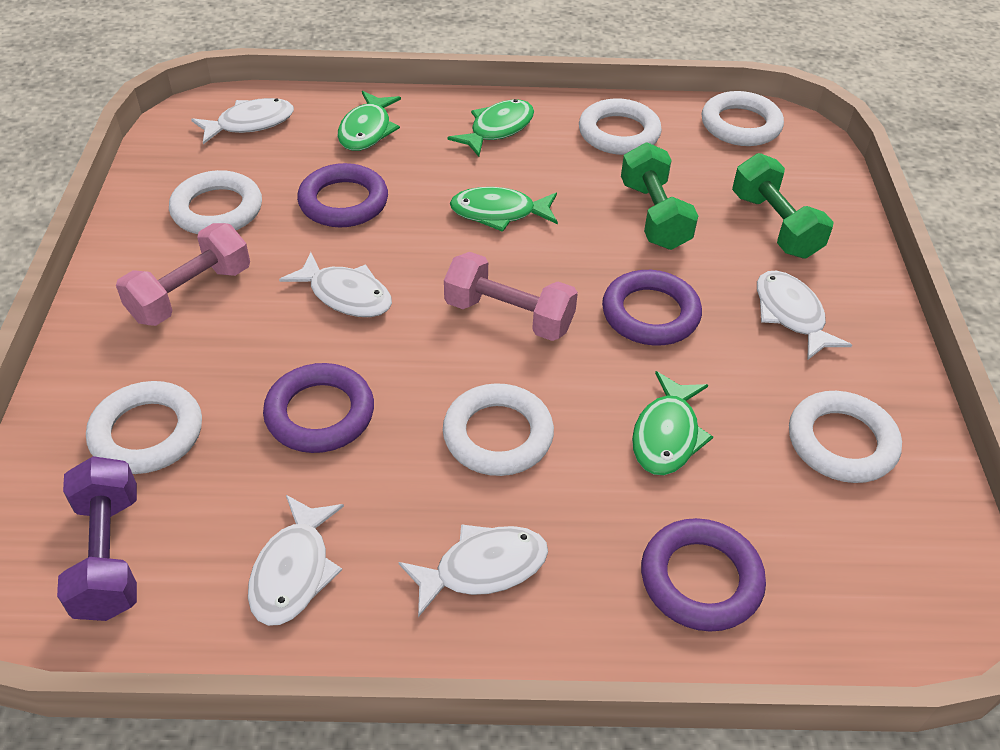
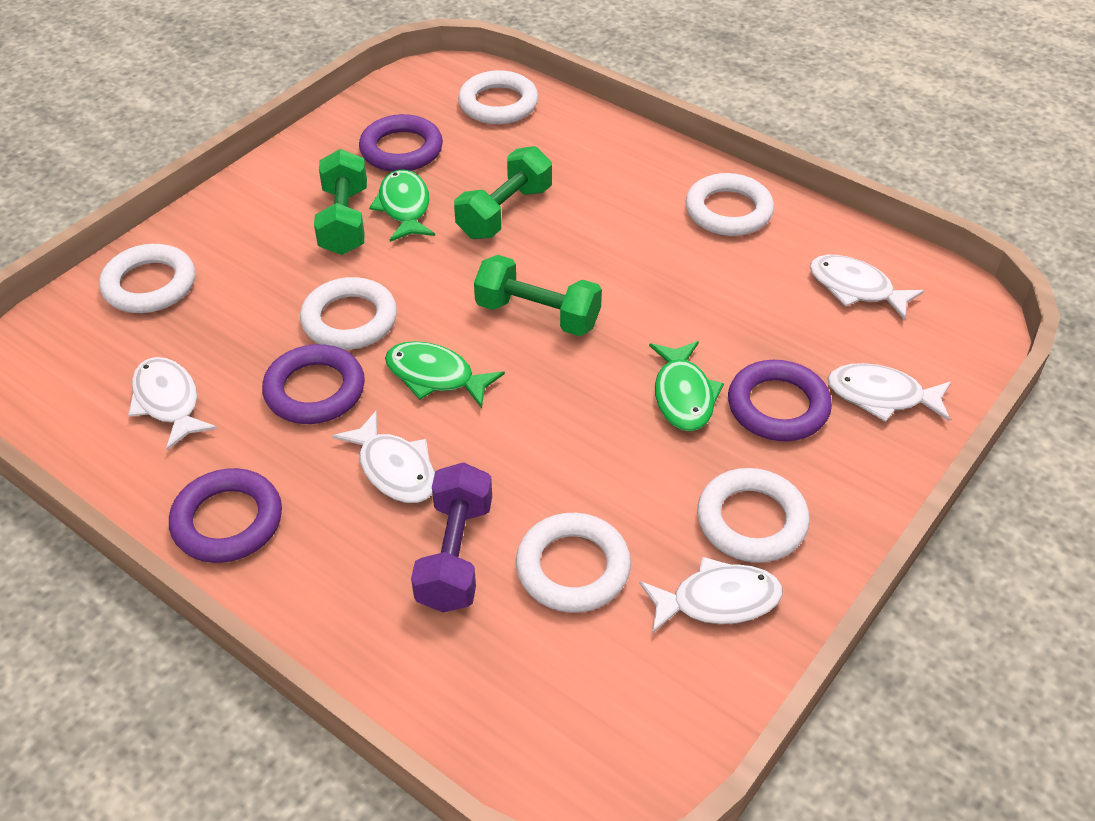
green dumbbell: 2 -> 3
green fish: 4 -> 3
pink dumbbell: 2 -> 0

